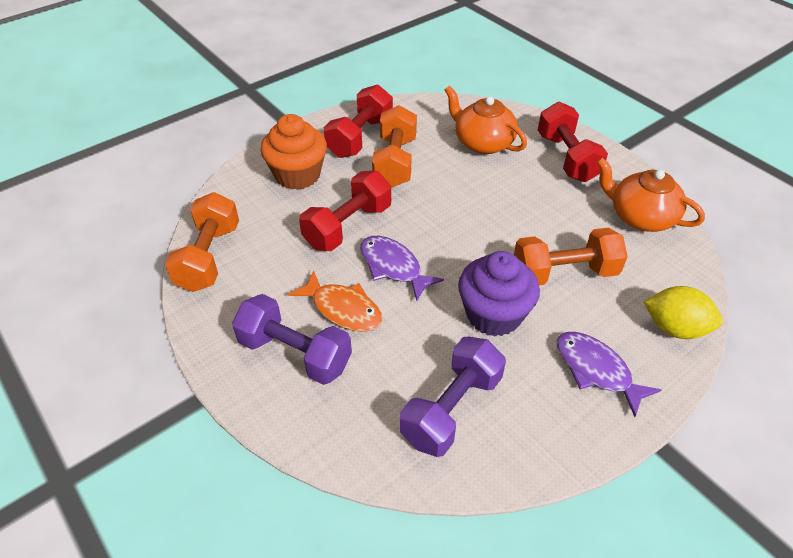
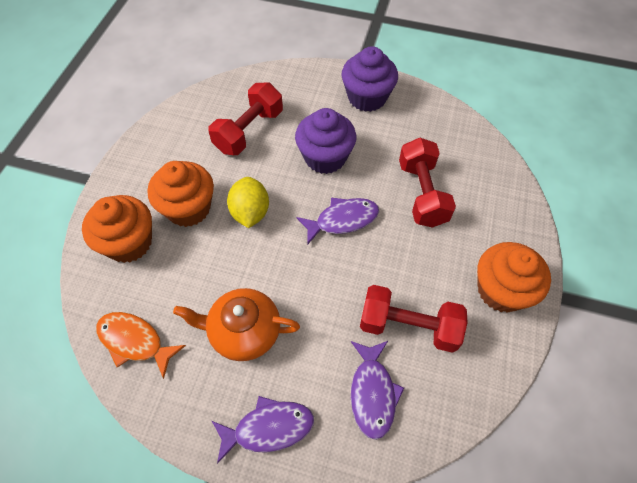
orange cupcake: 1 -> 3
orange dumbbell: 3 -> 0
orange teapot: 2 -> 1
purple cupcake: 1 -> 2
purple dumbbell: 2 -> 0
purple fish: 2 -> 3

